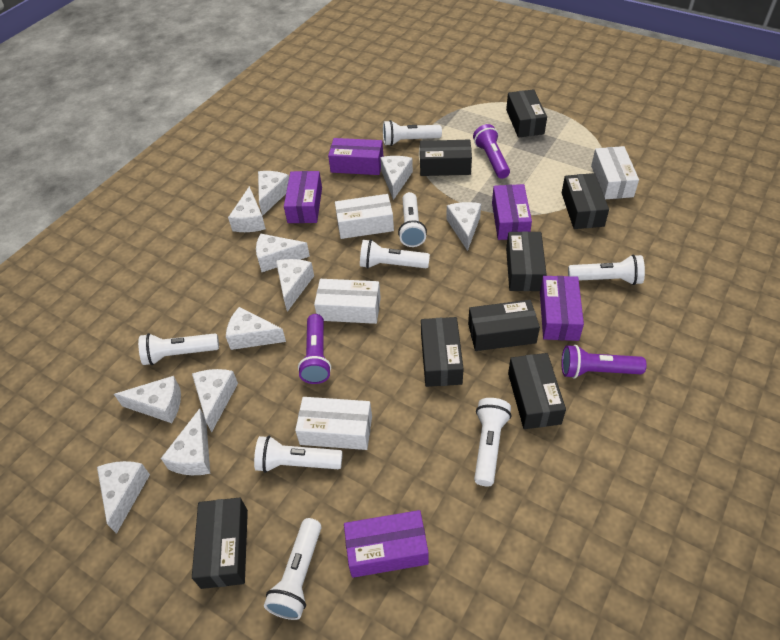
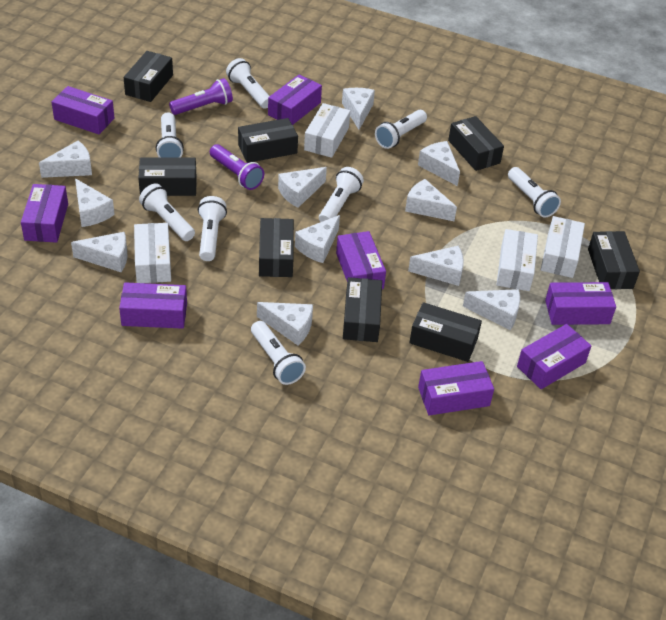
purple box: 5 -> 8
purple flashlight: 3 -> 2

